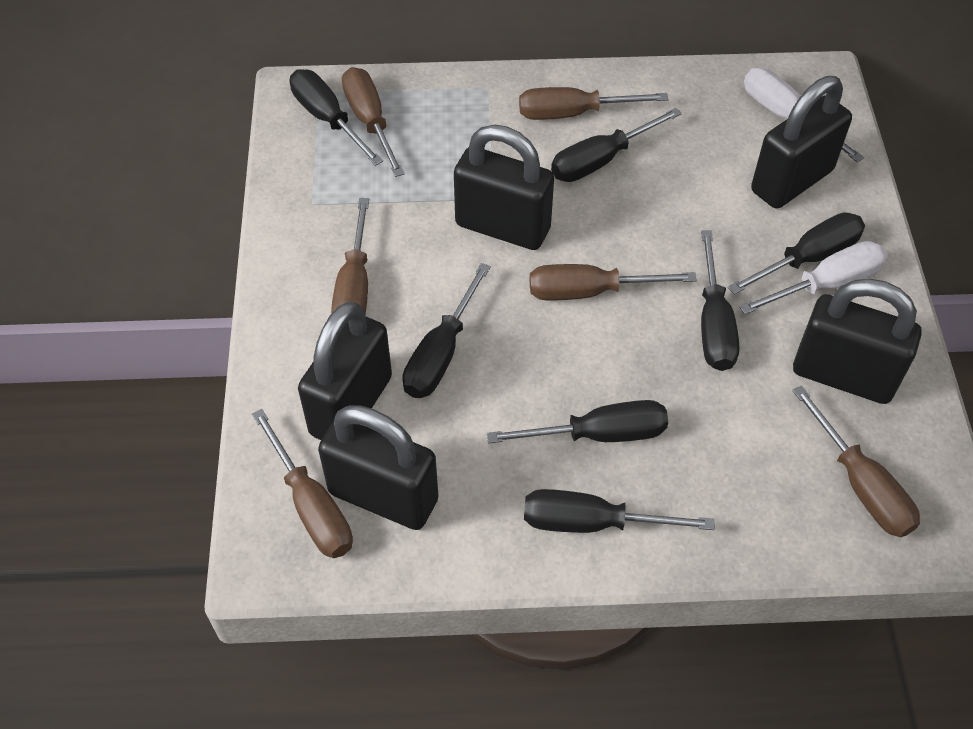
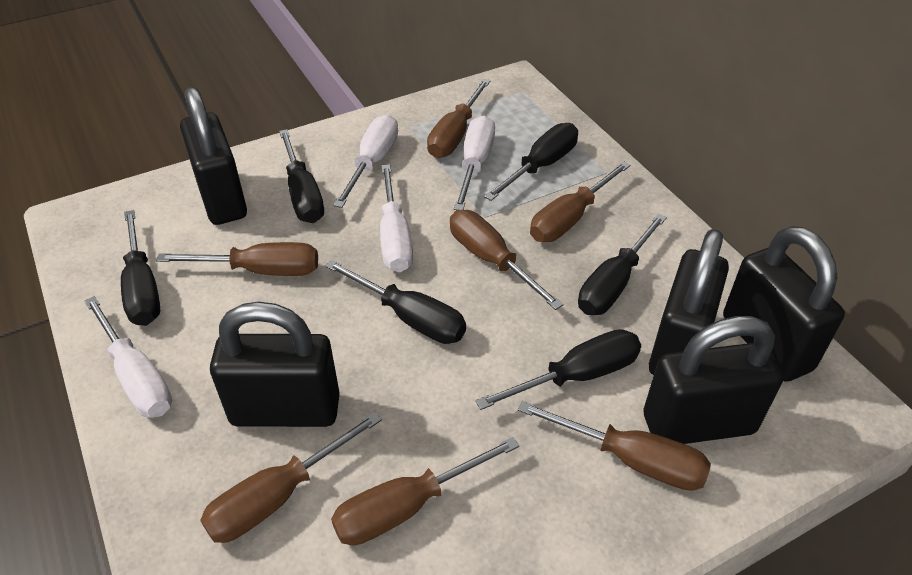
black screwdriver: 7 -> 6
brown screwdriver: 6 -> 7
white screwdriver: 2 -> 4

